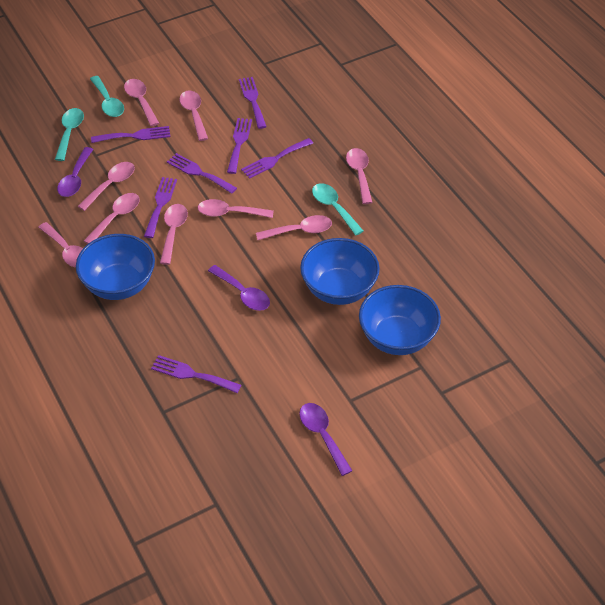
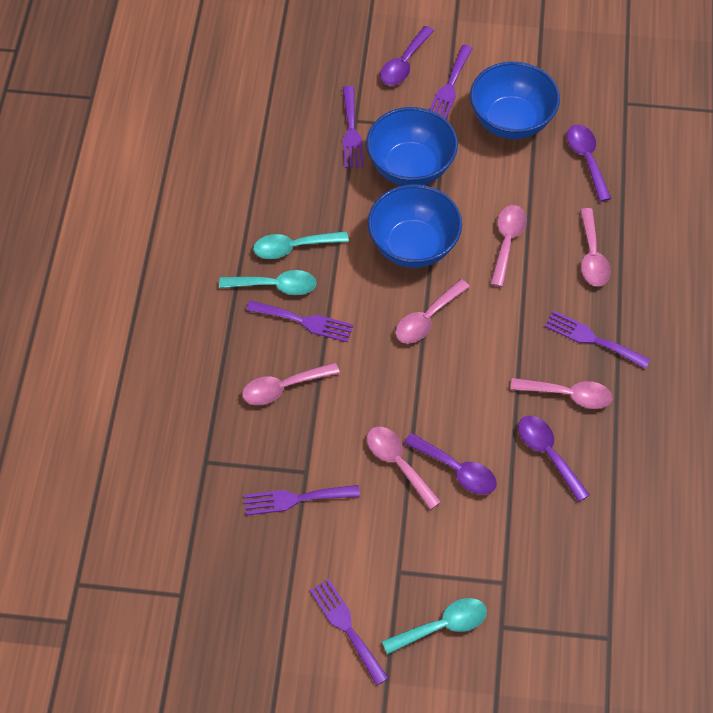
pink spoon: 9 -> 6
purple fork: 7 -> 6
purple spoon: 3 -> 4

